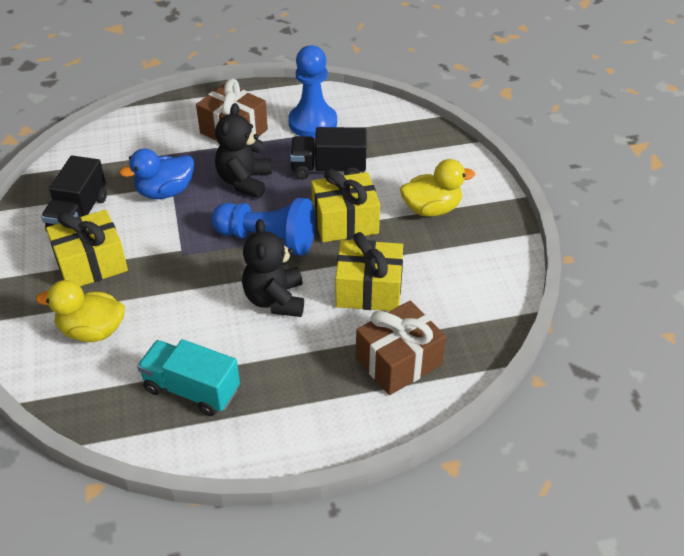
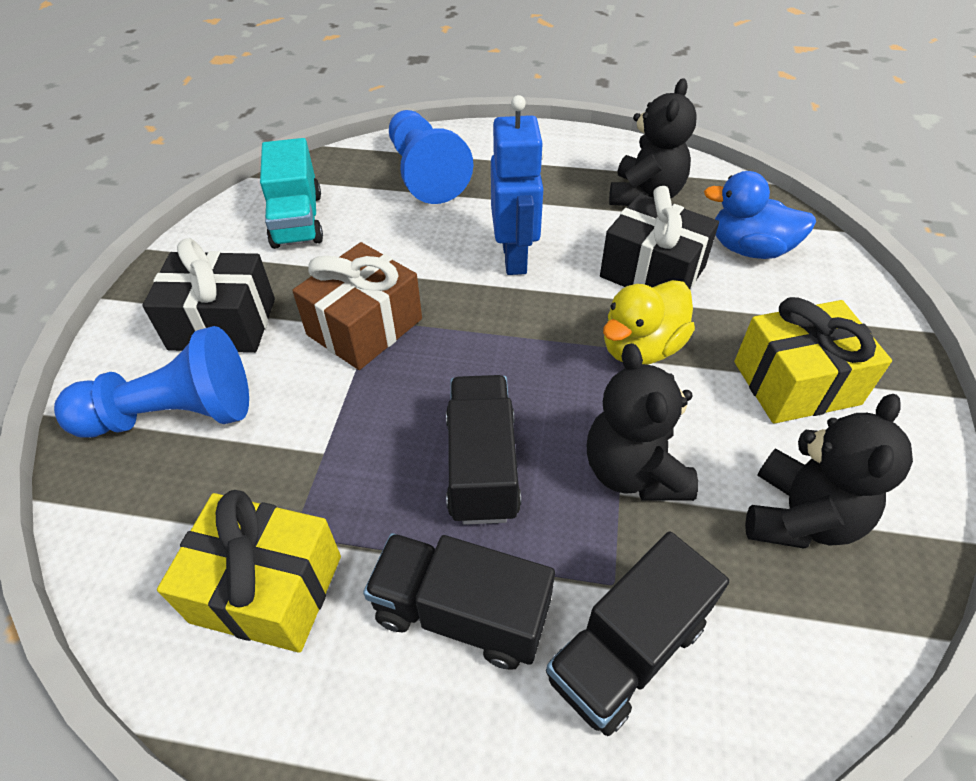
black gift: 0 -> 2
black teddy bear: 2 -> 3
black truck: 2 -> 3
blue robot: 0 -> 1
brown gift: 2 -> 1
yellow duck: 2 -> 1
yellow gift: 3 -> 2

